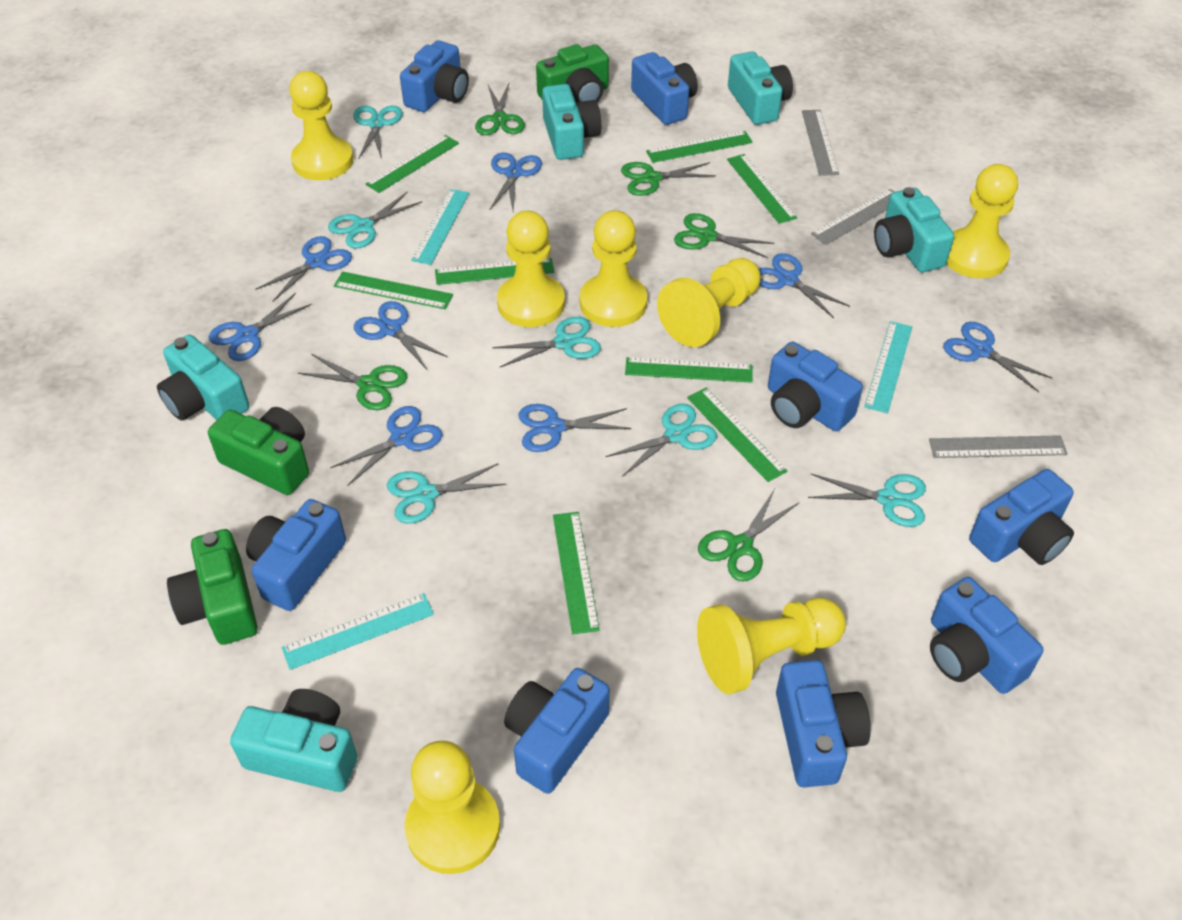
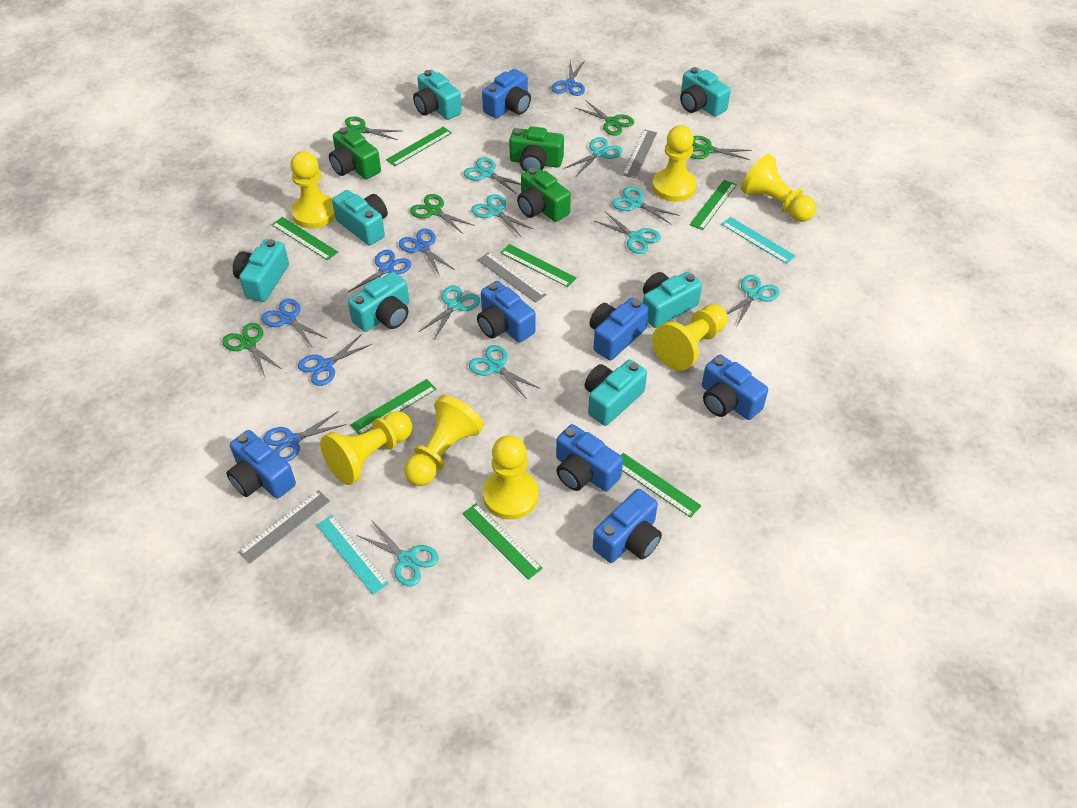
blue camera: 8 -> 7
blue scissors: 8 -> 6
green ruler: 8 -> 7
turquoise camera: 5 -> 7
turquoise ruler: 3 -> 2
turquoise scissors: 6 -> 9

